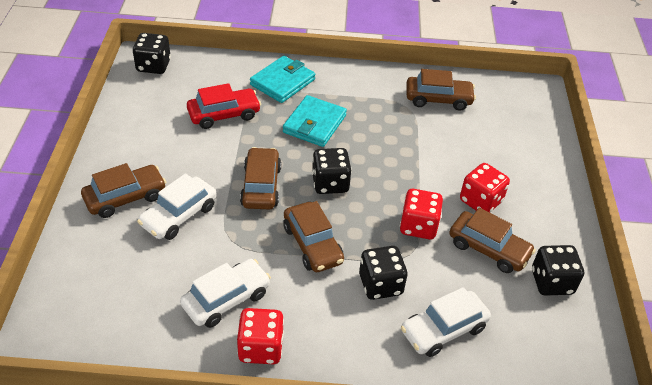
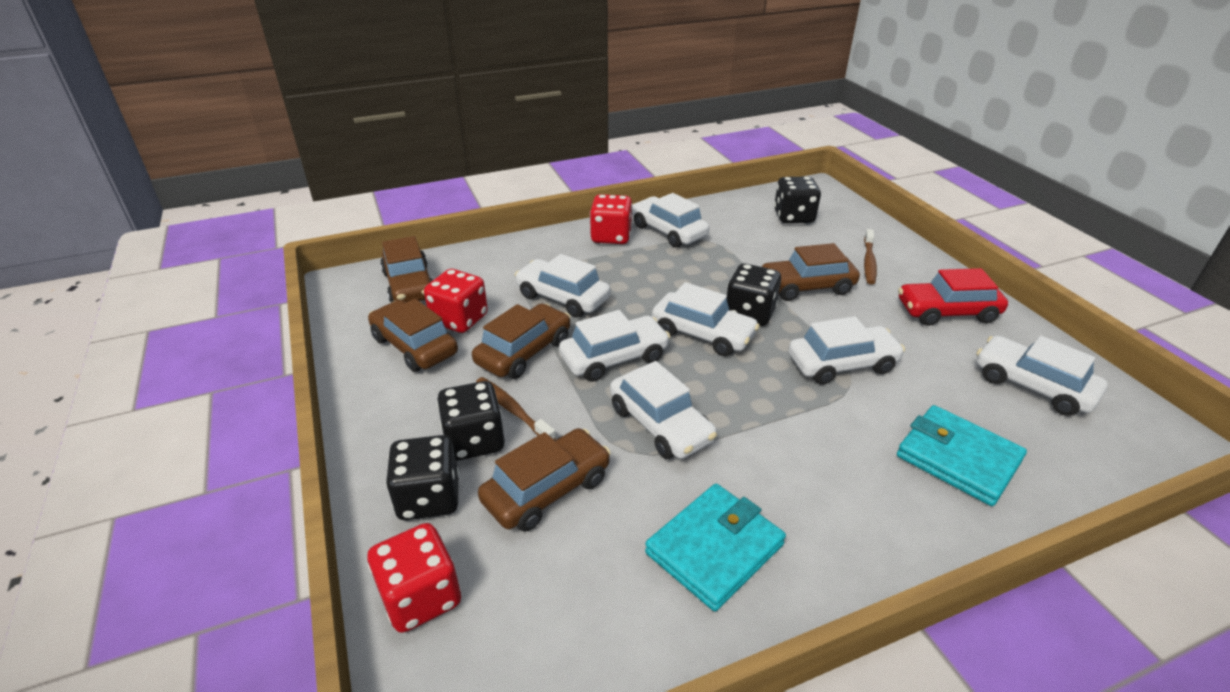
brown toothbrush: 0 -> 2
white car: 3 -> 7

